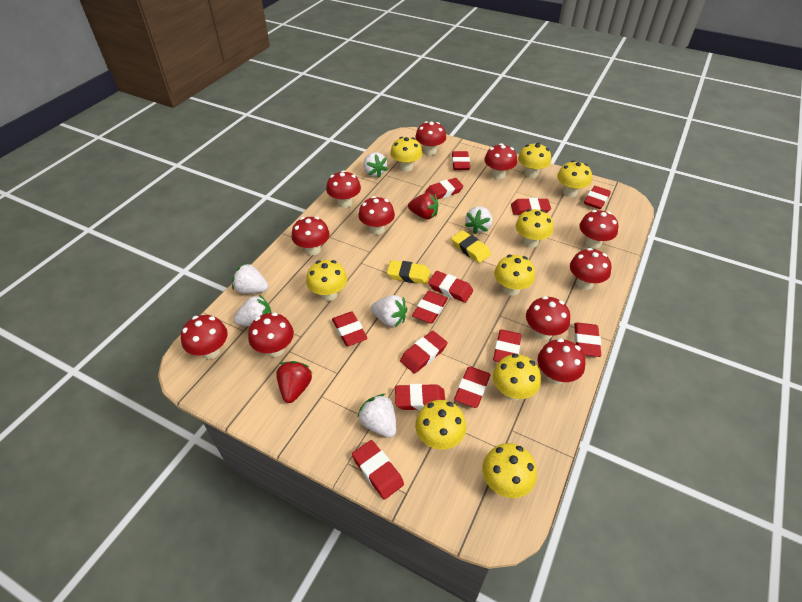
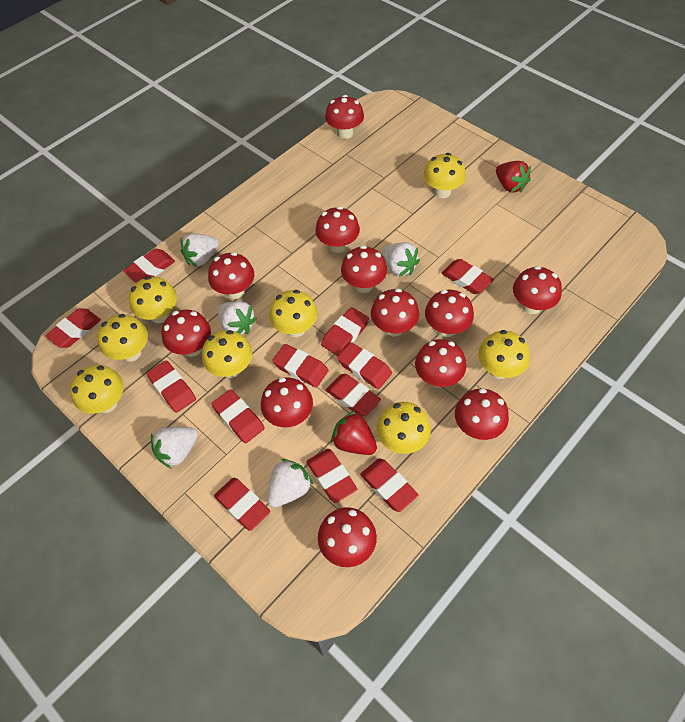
red eraser: 13 -> 12
red mushroom: 11 -> 12
white strawberry: 6 -> 5
yellow eraser: 2 -> 0
yellow mushroom: 9 -> 8

